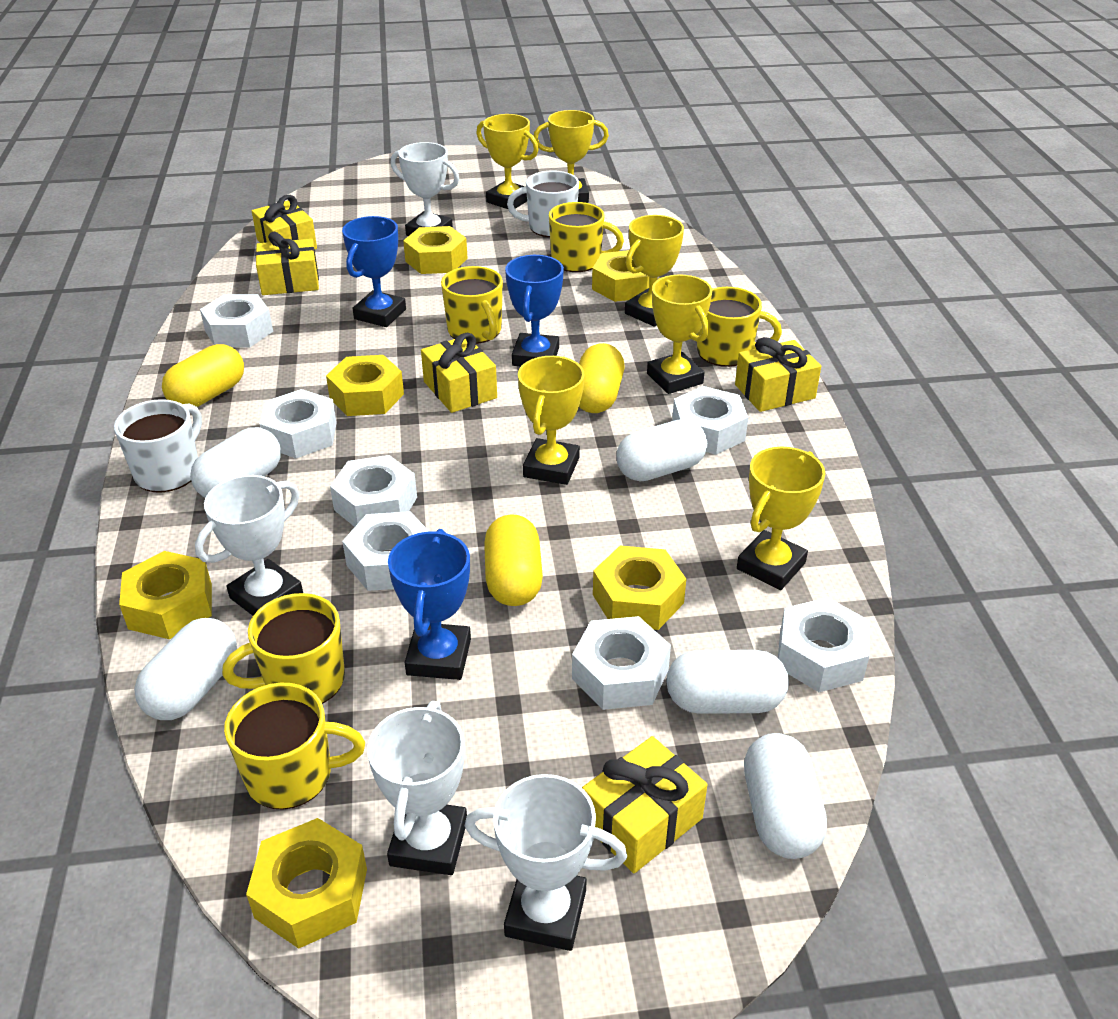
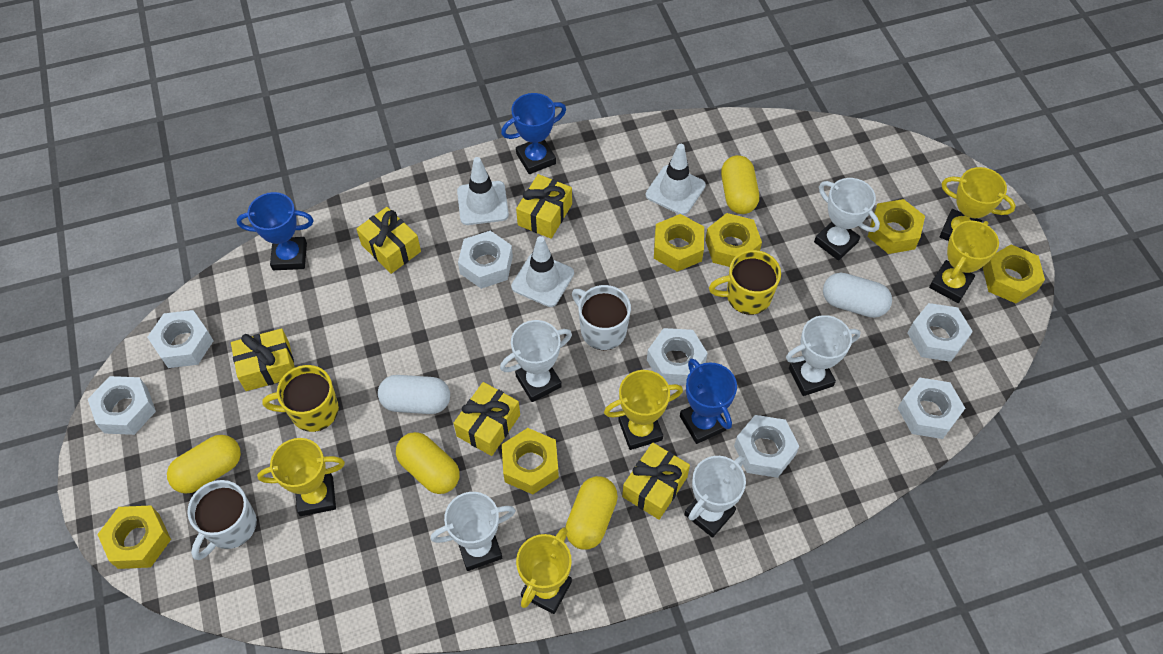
white capsule: 5 -> 2
white traffic cone: 0 -> 3
white trophy: 4 -> 5
yellow capsule: 3 -> 4
yellow mug: 5 -> 2
yellow trophy: 6 -> 5

